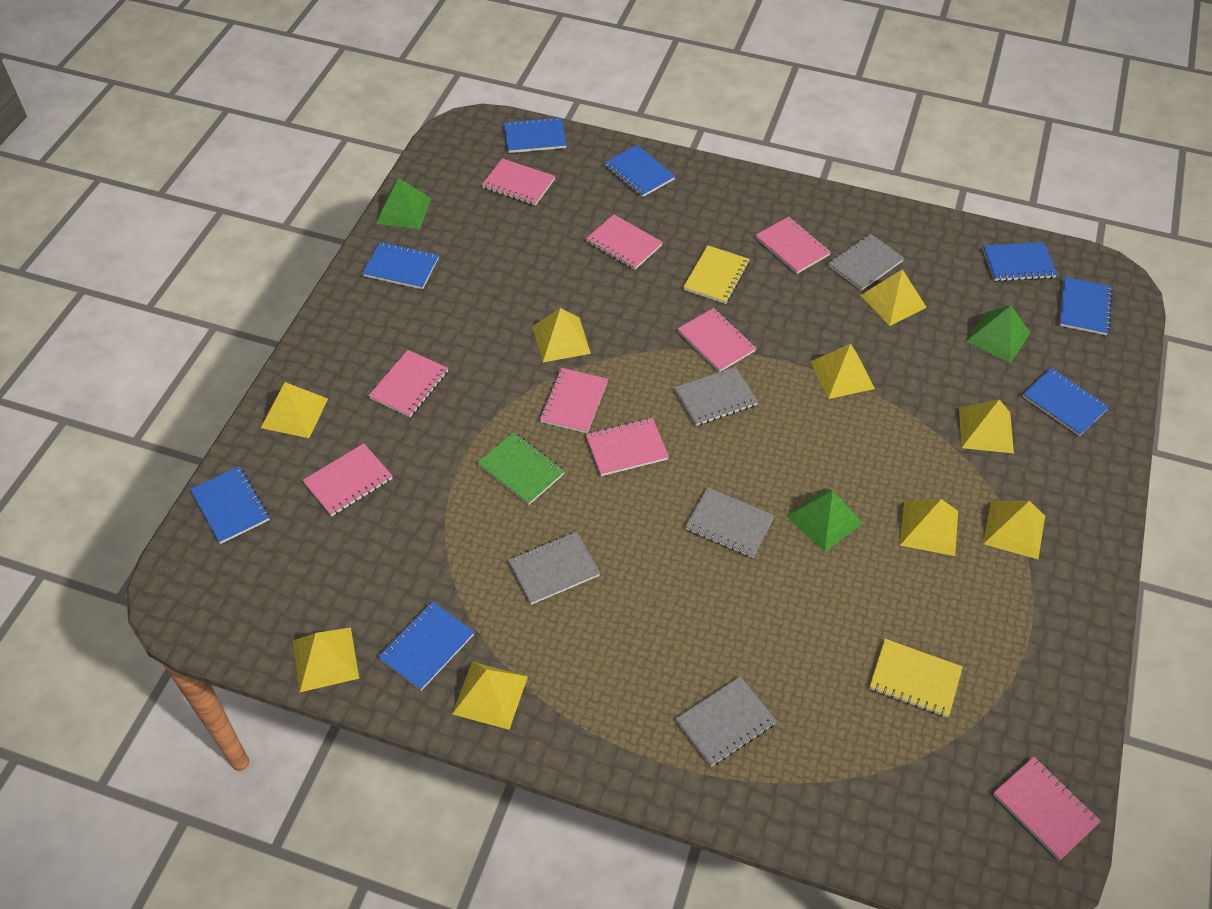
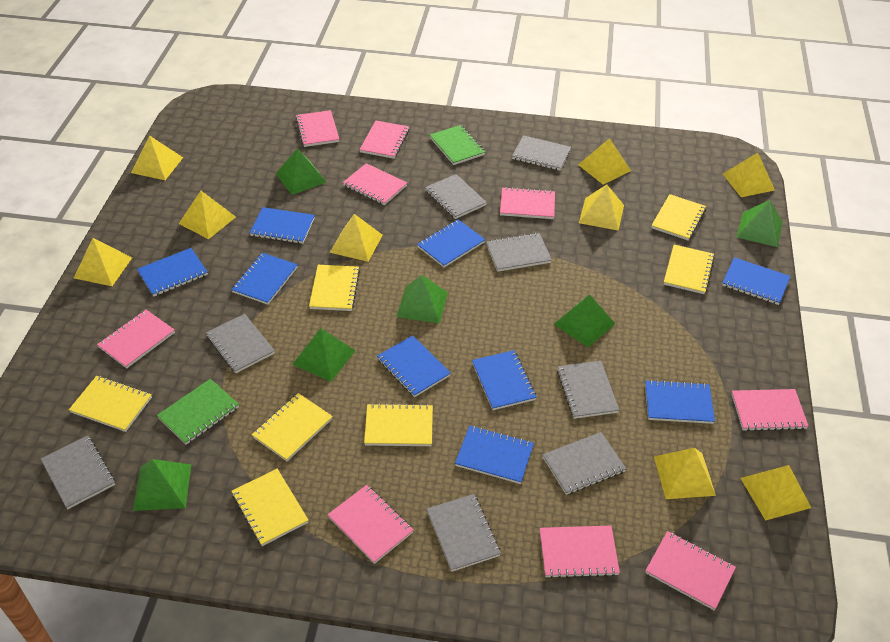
blue notebook: 8 -> 9
green notebook: 1 -> 2
green pyramid: 3 -> 6
grey notebook: 5 -> 8
yellow notebook: 2 -> 7

